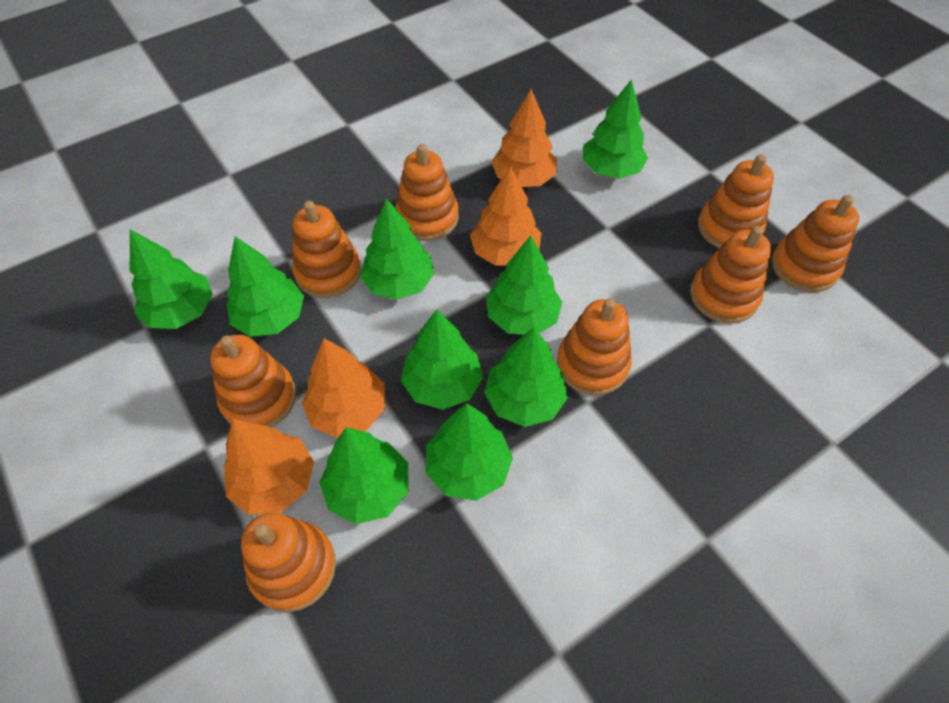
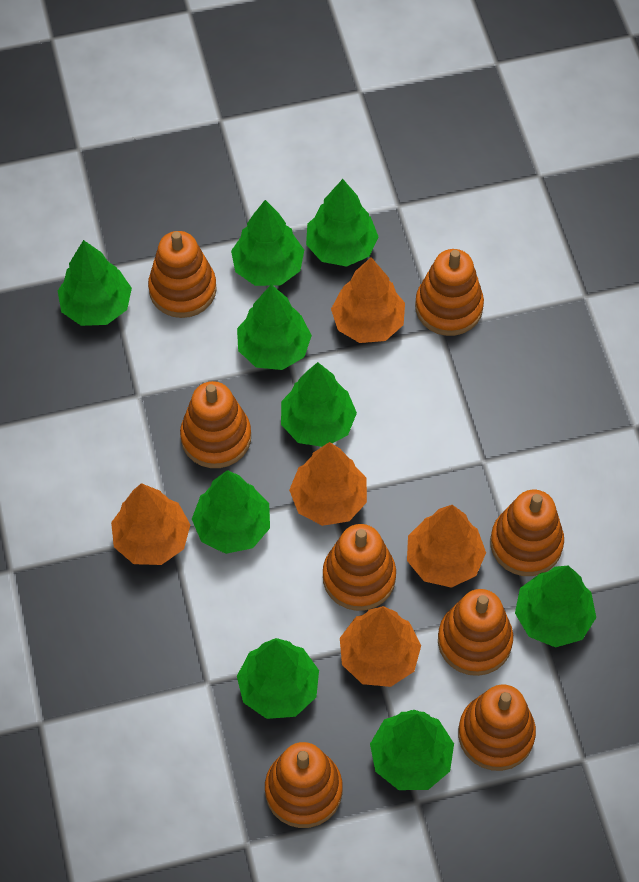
orange tree: 4 -> 5

